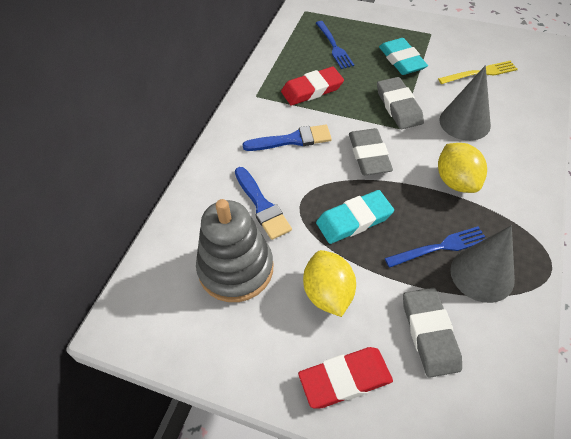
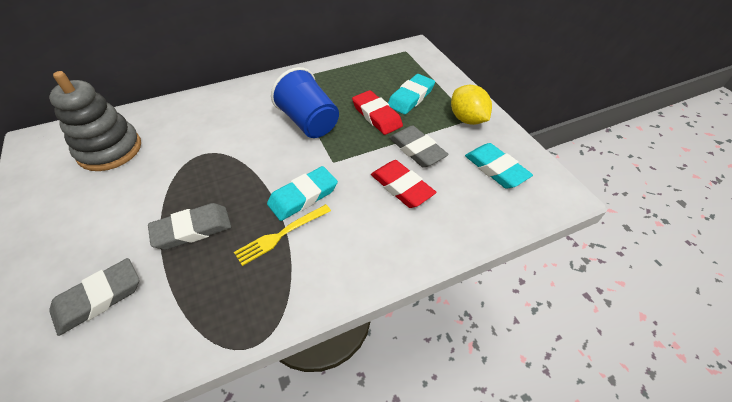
blue brush: 2 -> 0
blue cup: 0 -> 1
blue fork: 2 -> 0
grey cone: 2 -> 0
turquoise eraser: 2 -> 3
yellow lemon: 2 -> 1

